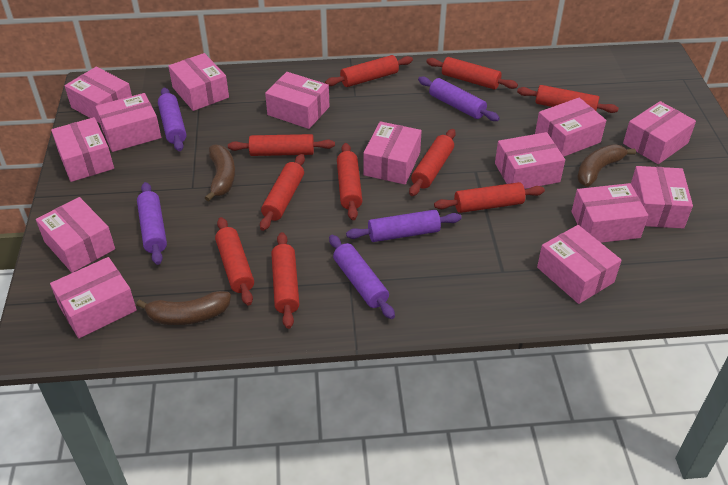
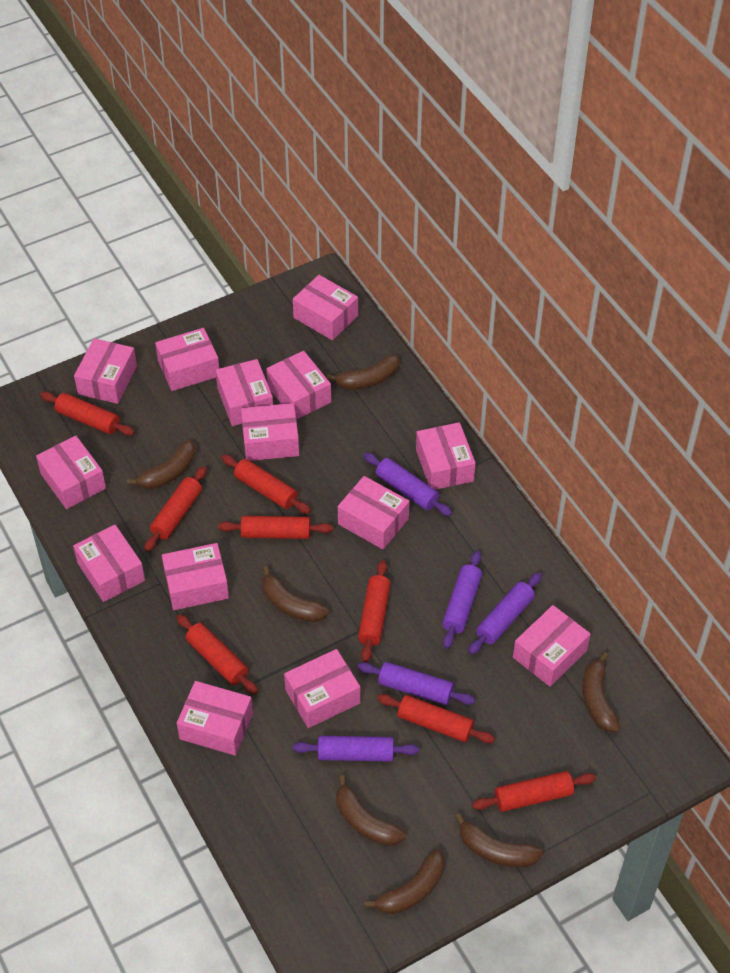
brown banana: 3 -> 7
red rolling pin: 10 -> 8

